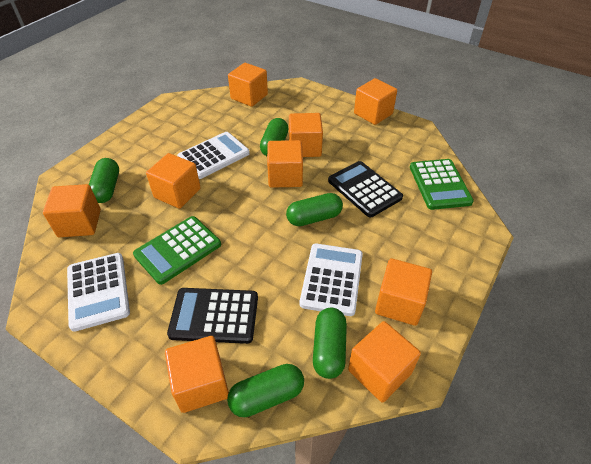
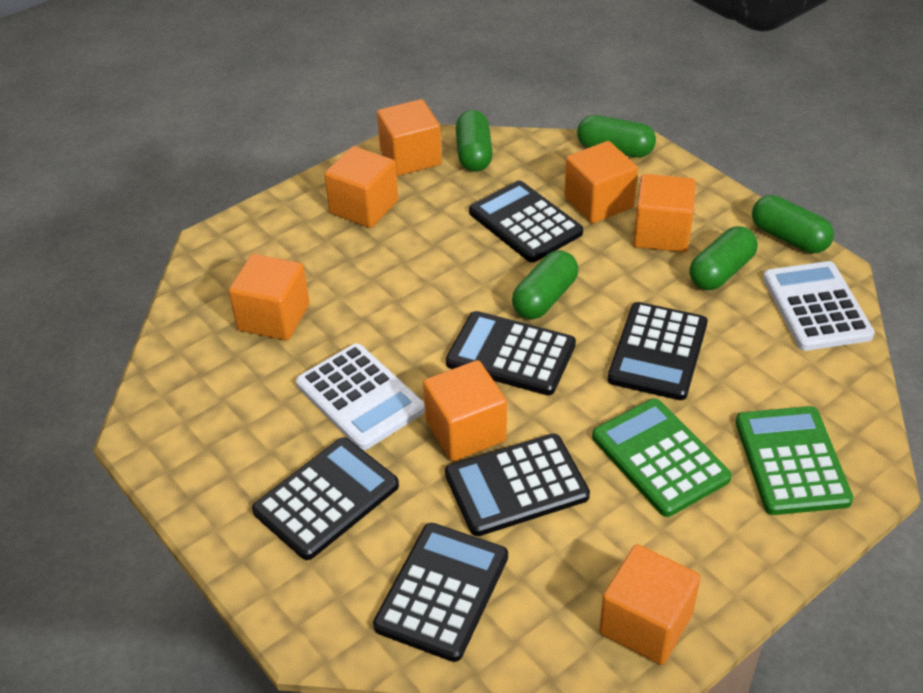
black calculator: 2 -> 6
orange cube: 9 -> 7
white calculator: 3 -> 2

